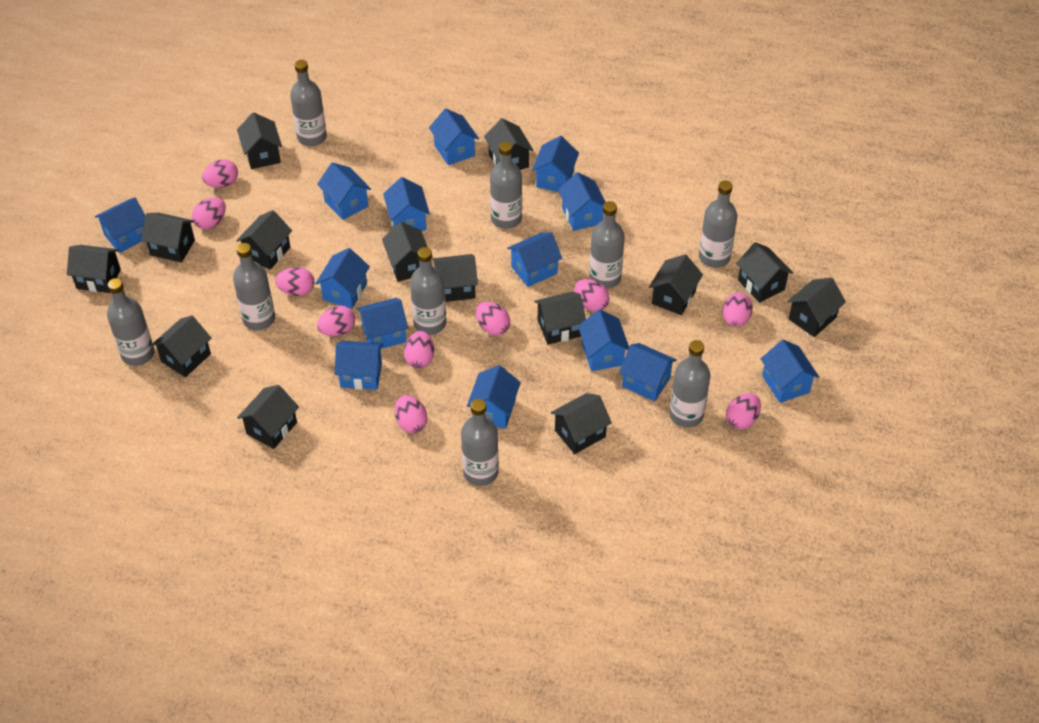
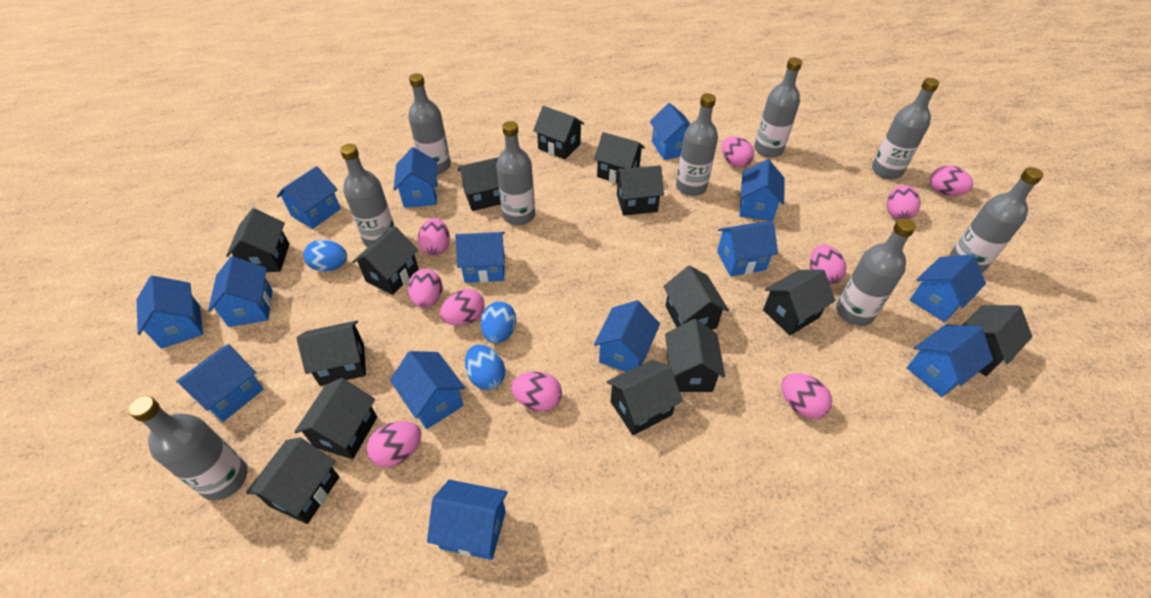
blue egg: 0 -> 3

